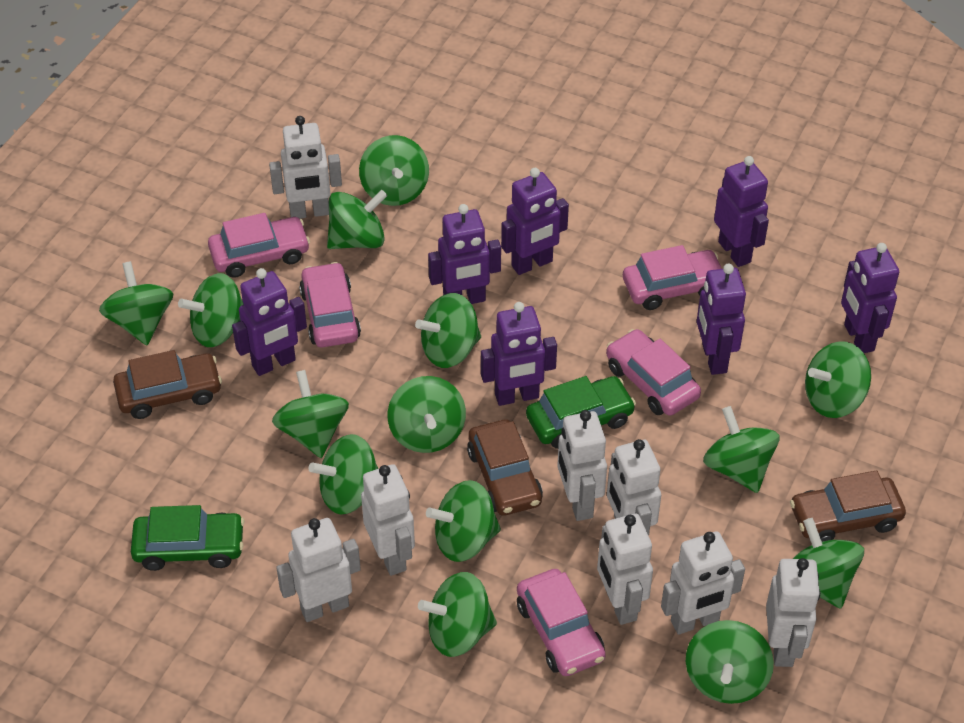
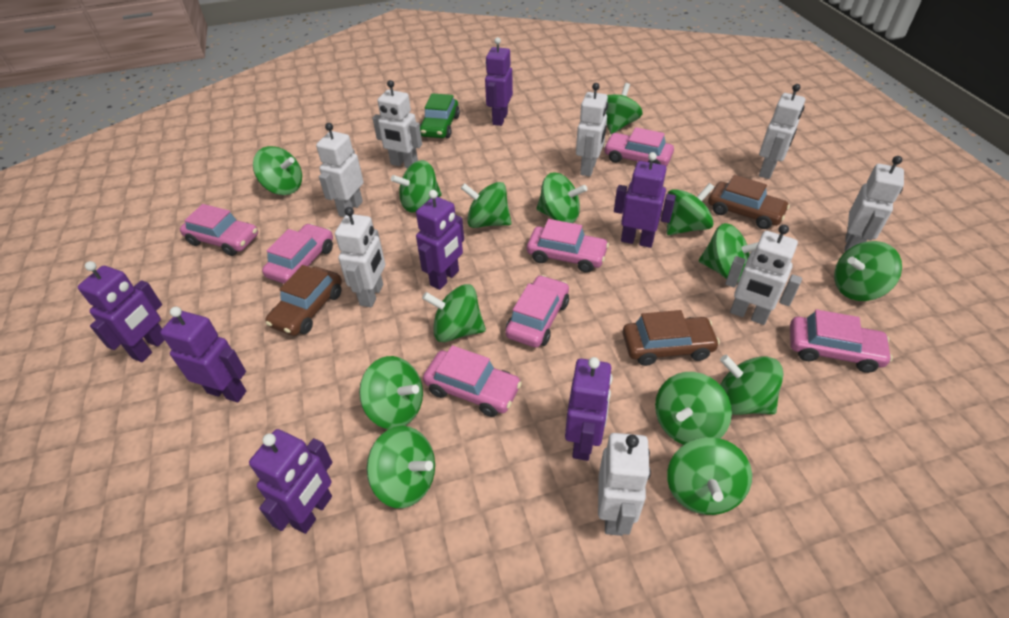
green car: 2 -> 1
pink car: 5 -> 7

